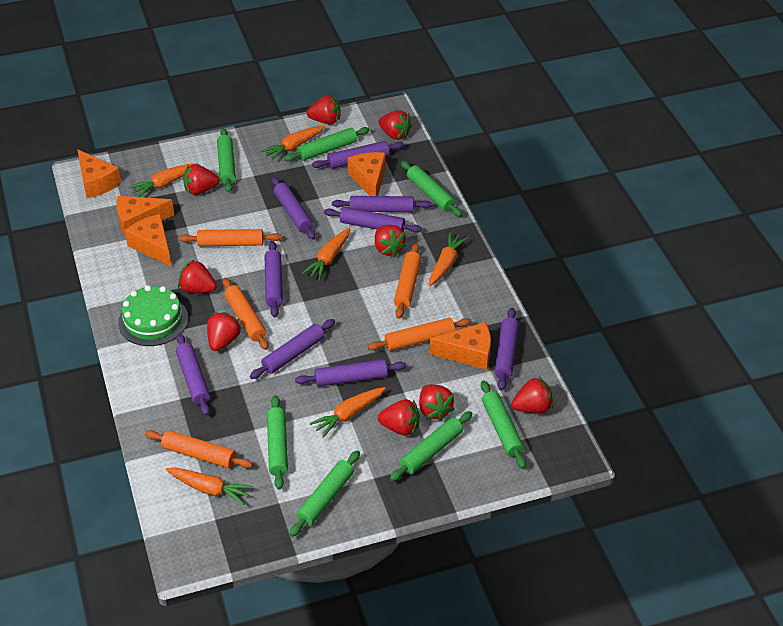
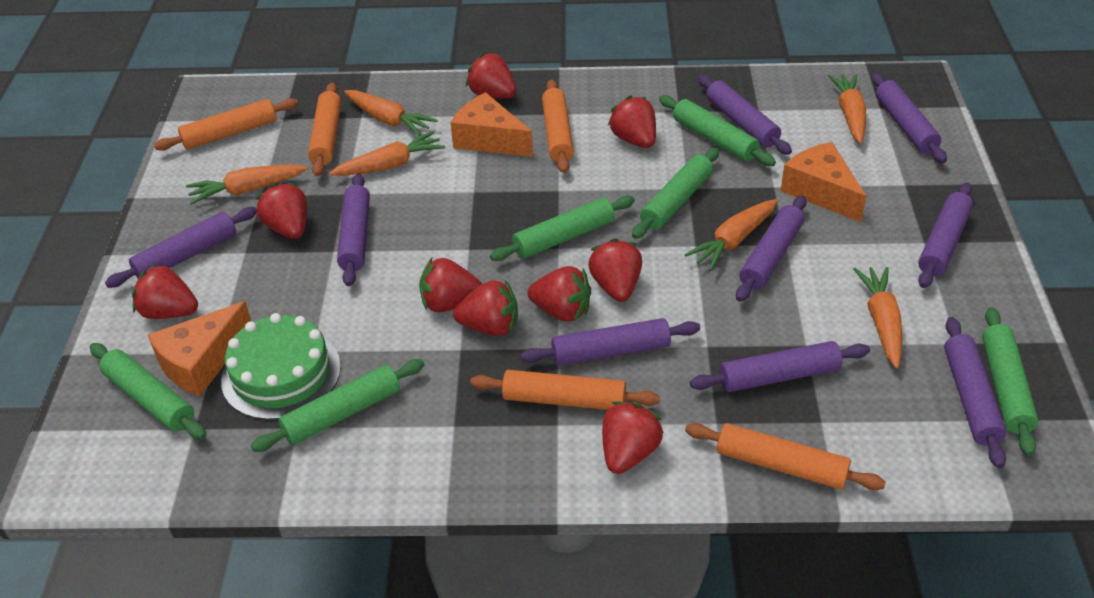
green rolling pin: 7 -> 6
orange cheese: 5 -> 3

